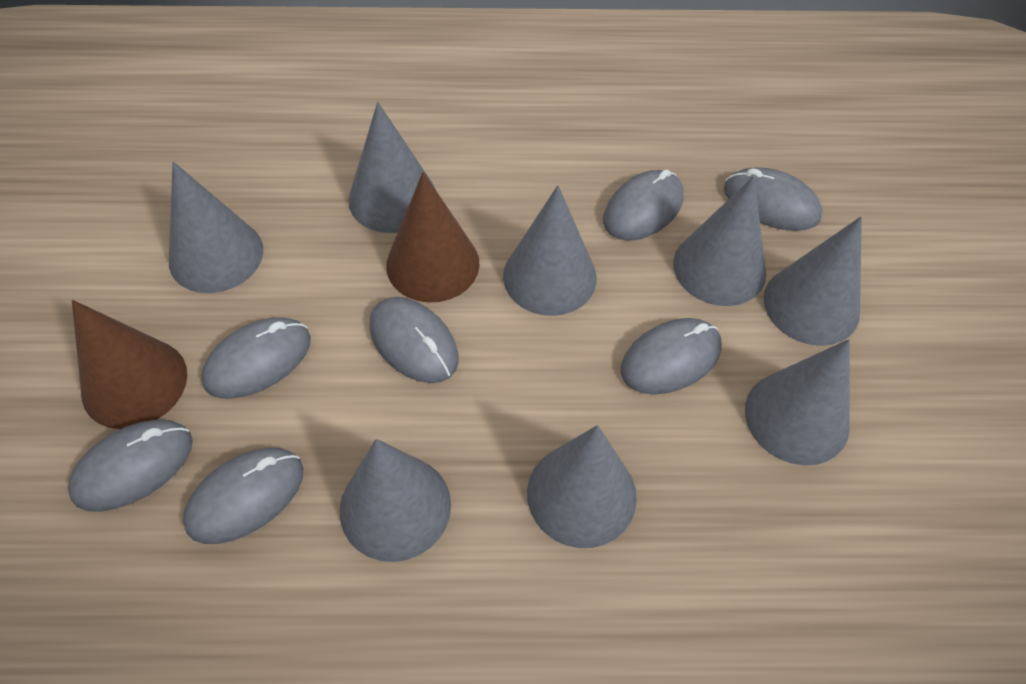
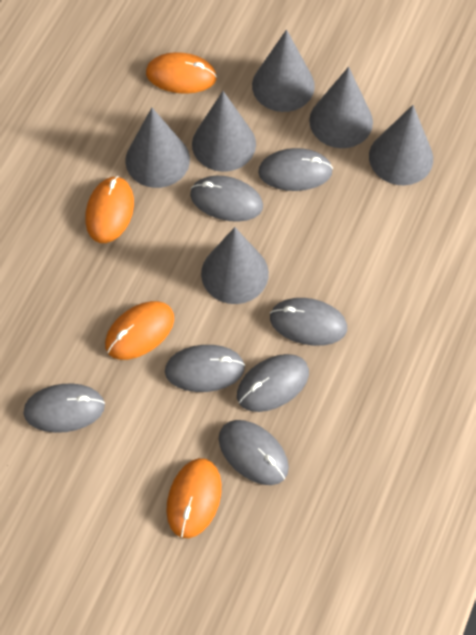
brown cone: 2 -> 0
grey cone: 8 -> 6
orange mouse: 0 -> 4

